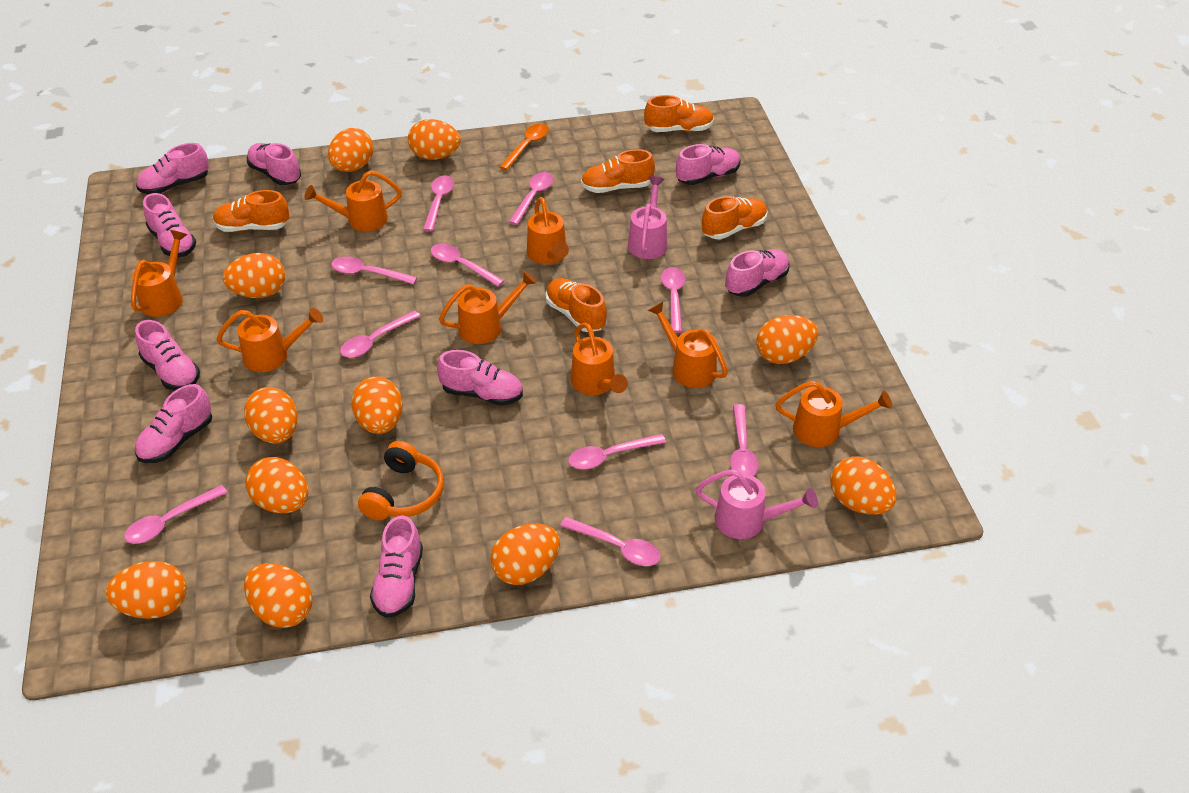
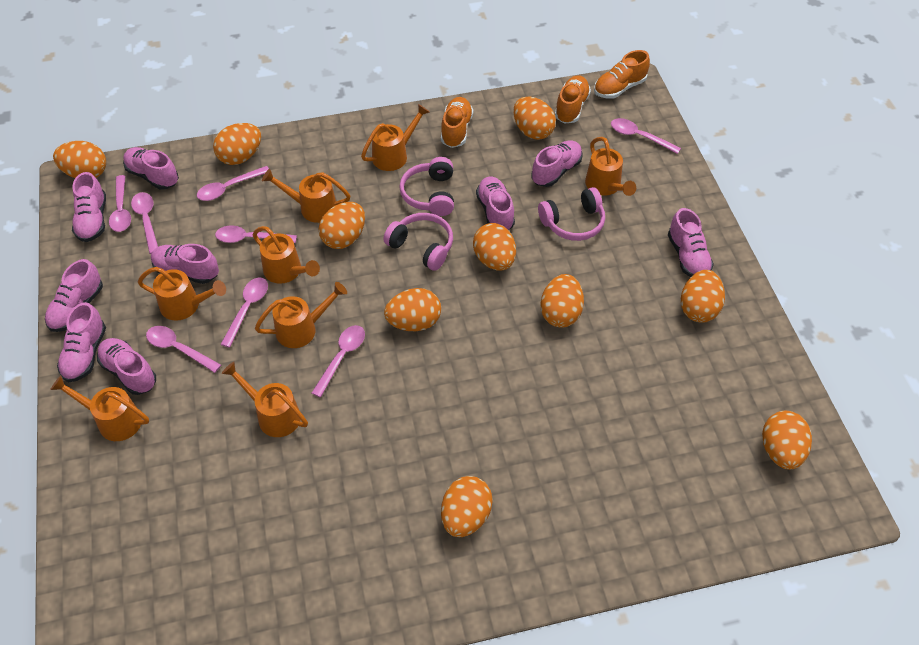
orange egg: 11 -> 10
orange headphones: 1 -> 0
orange shoe: 5 -> 3
orange spoon: 1 -> 0
pink headphones: 0 -> 3
pink spoon: 10 -> 8
pink watering can: 2 -> 0

